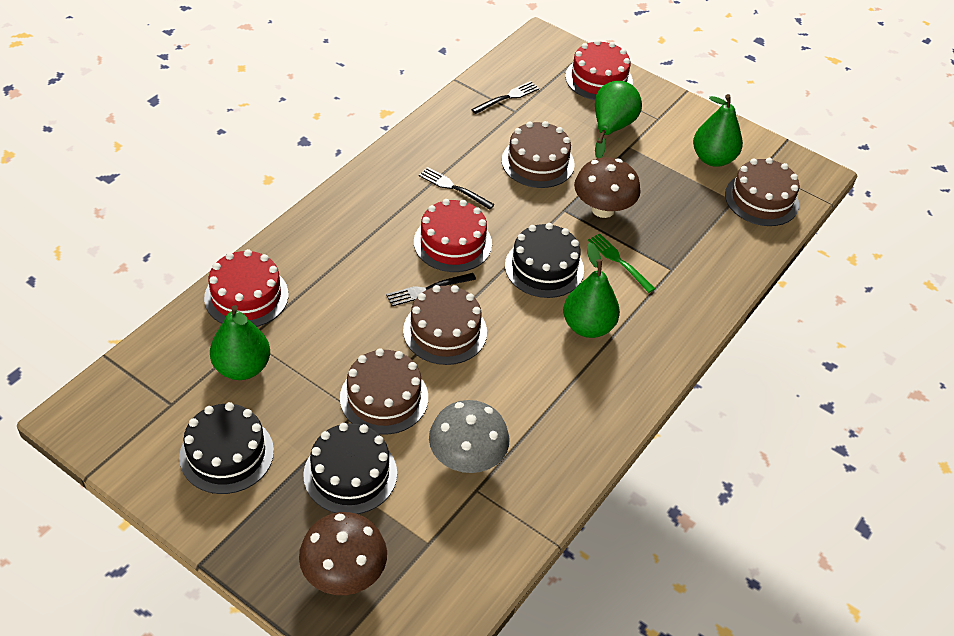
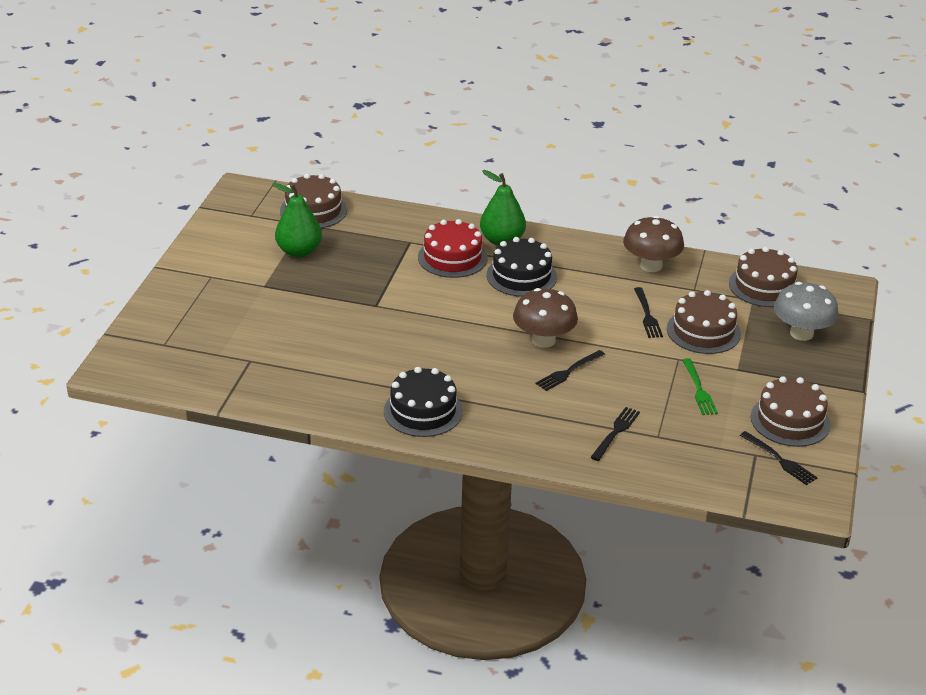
black cake: 3 -> 2
black fork: 3 -> 4
green pear: 4 -> 2
red cake: 3 -> 1

